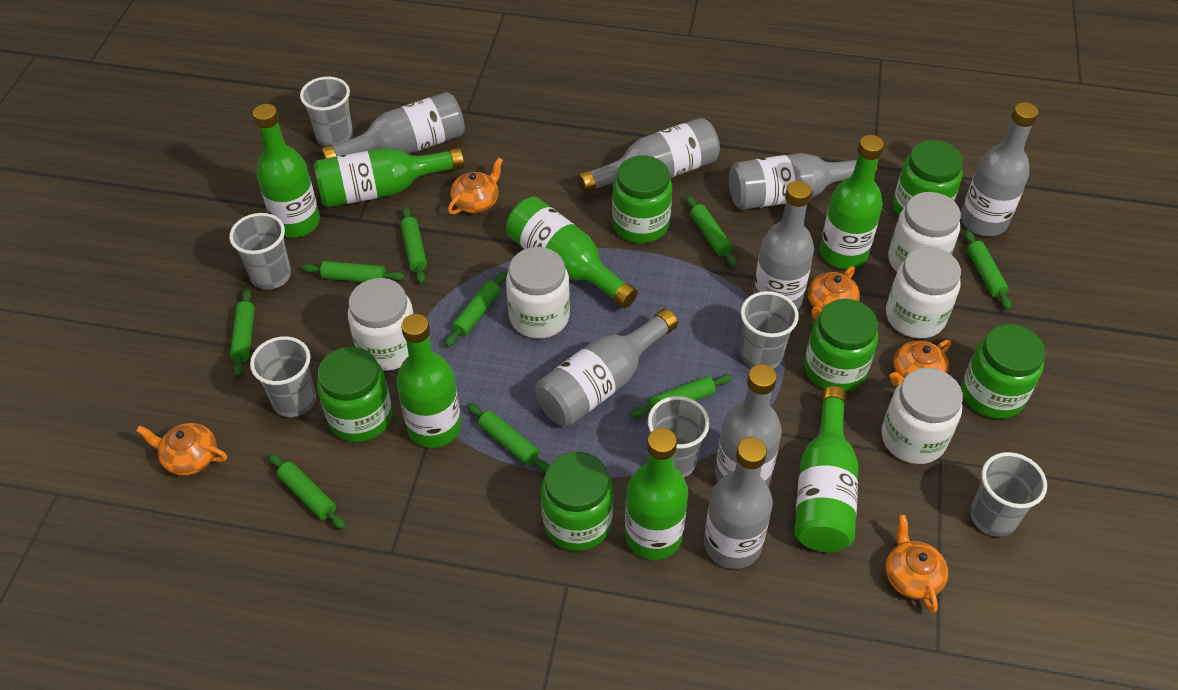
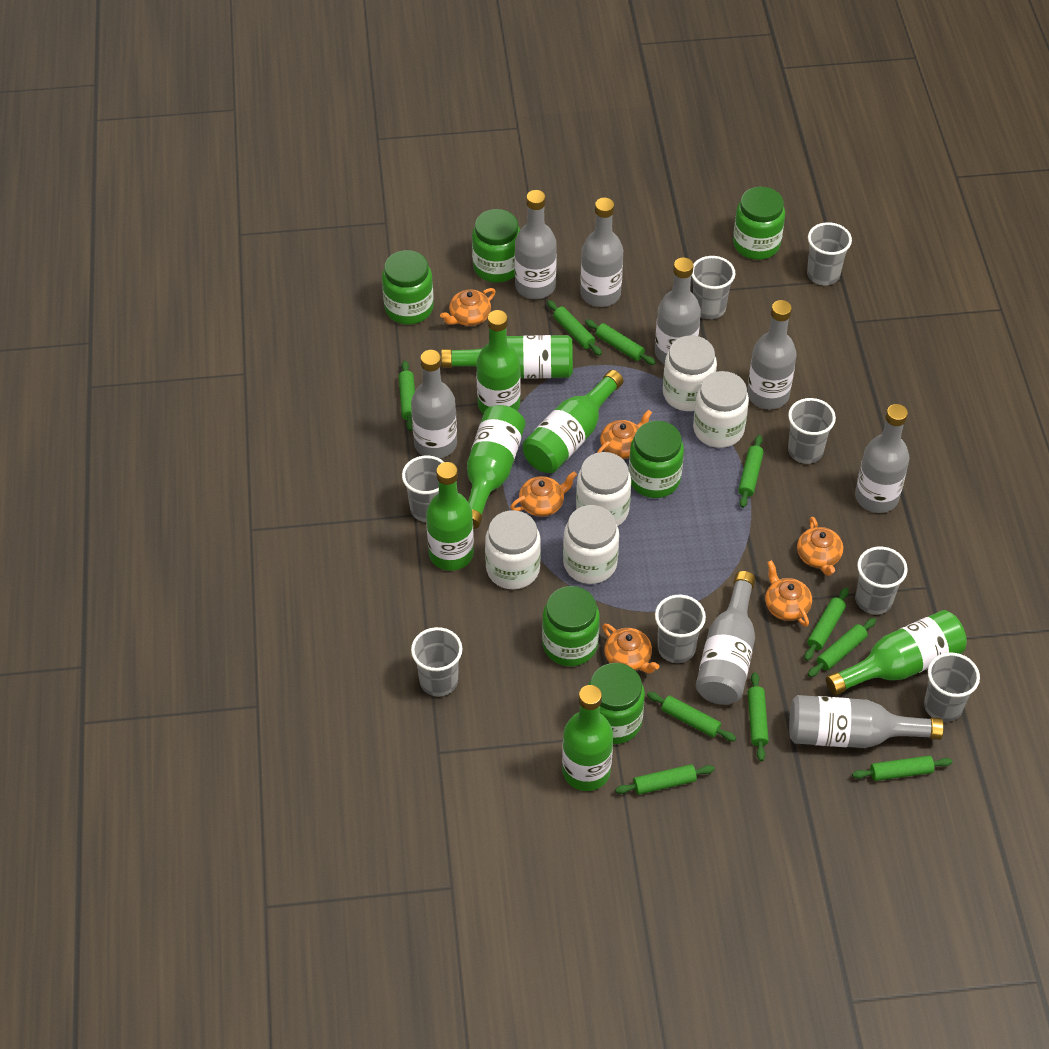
green rolling pin: 9 -> 10
grey cup: 6 -> 8
orange teapot: 5 -> 6

